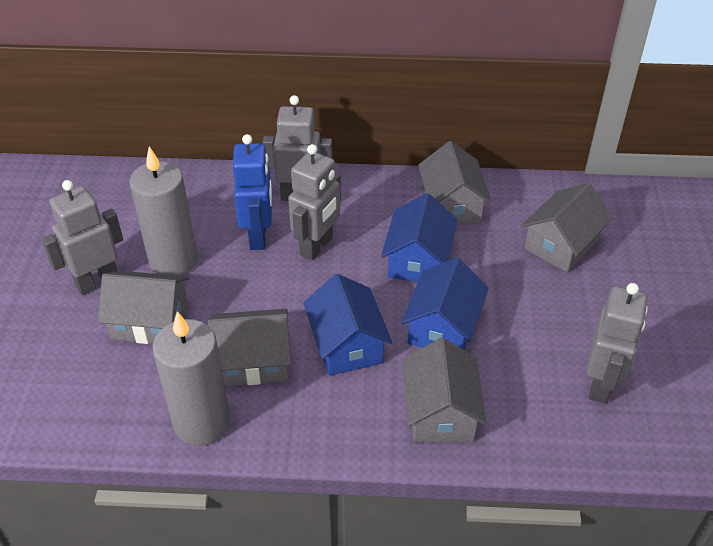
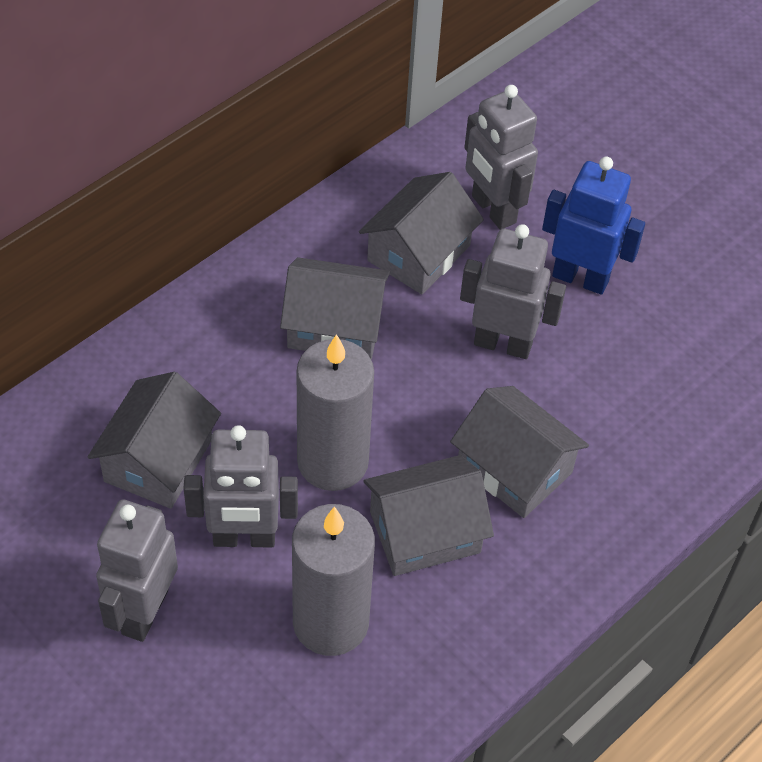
blue house: 3 -> 0

